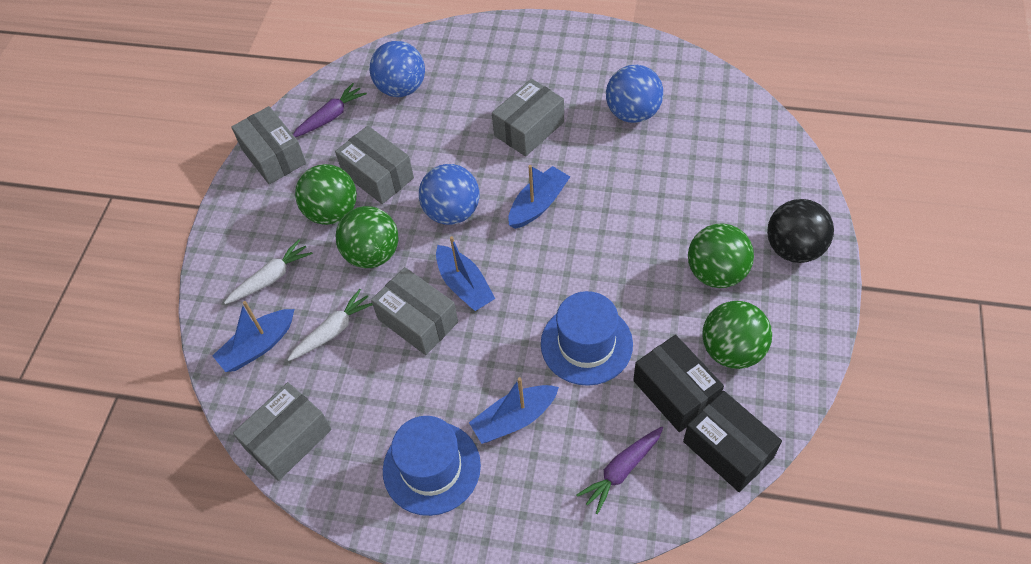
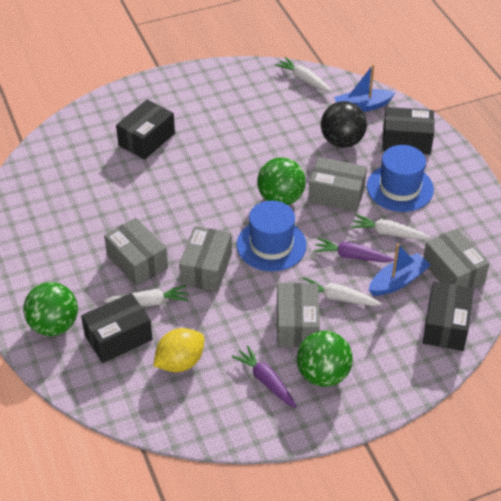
black box: 2 -> 4
blue ball: 3 -> 0
blue boat: 4 -> 2
green ball: 4 -> 3
white carrot: 2 -> 4
yellow lemon: 0 -> 1

